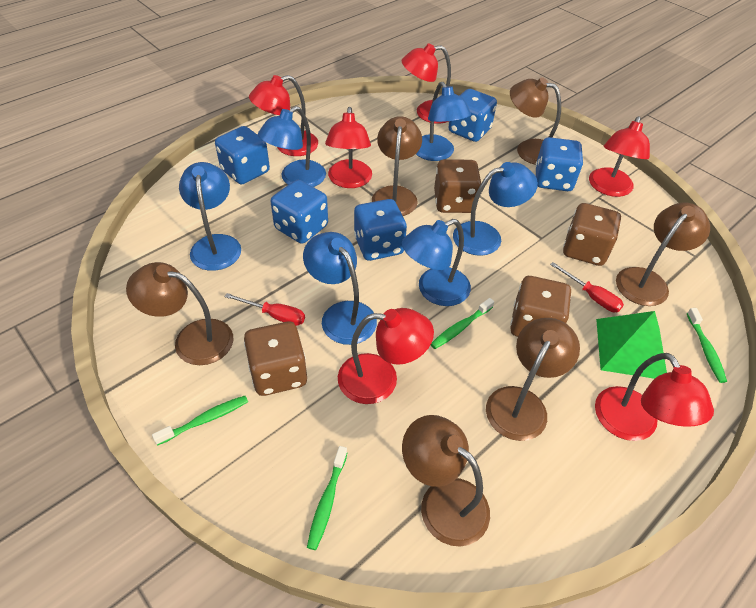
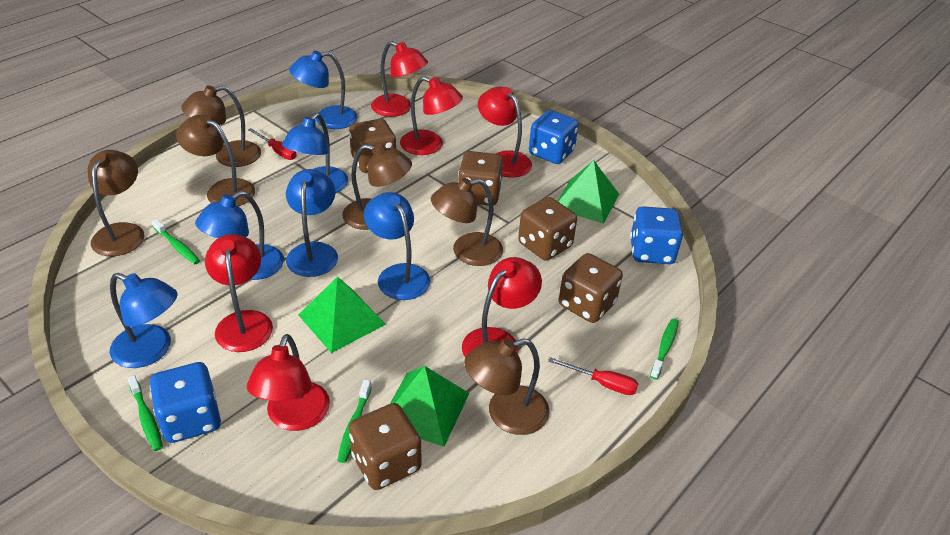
blue dice: 5 -> 3
brown dice: 4 -> 5
green pyramid: 1 -> 3

